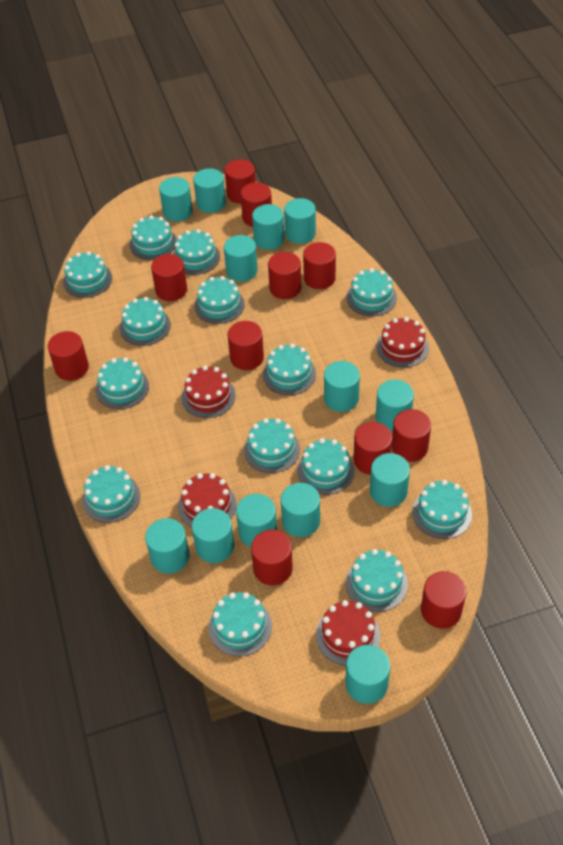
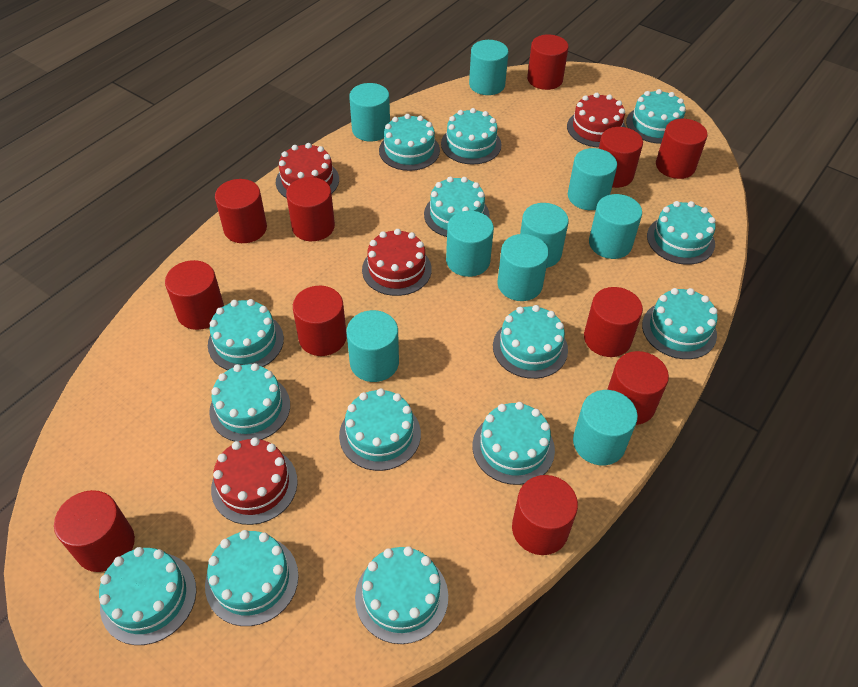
turquoise cylinder: 13 -> 9

